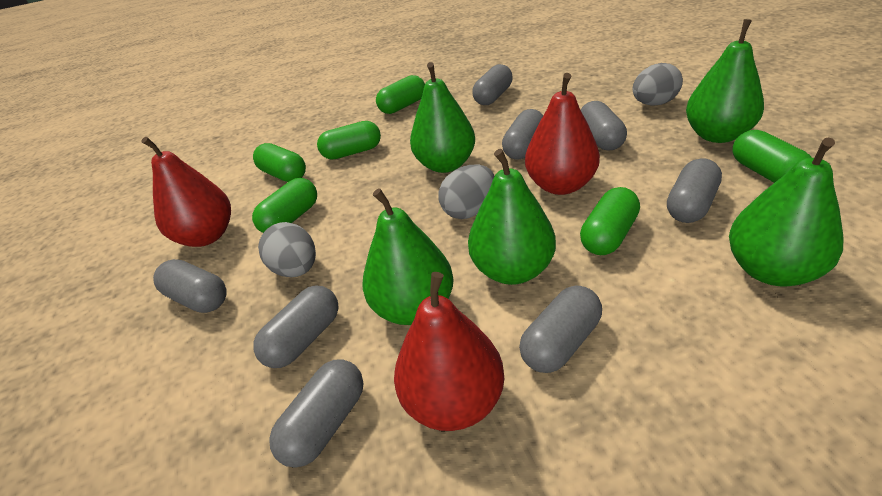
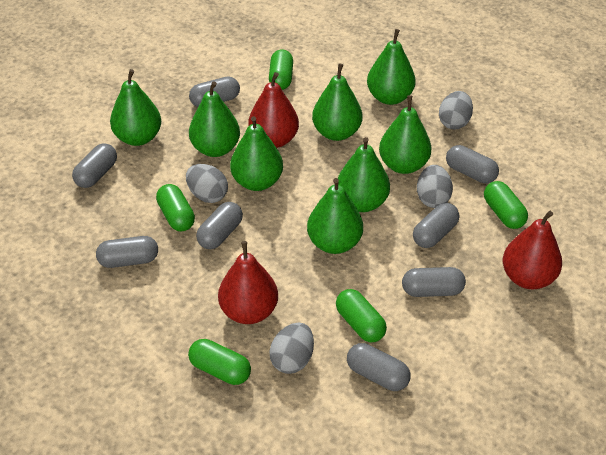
green capsule: 6 -> 5
green pear: 5 -> 8
grey egg: 3 -> 4

